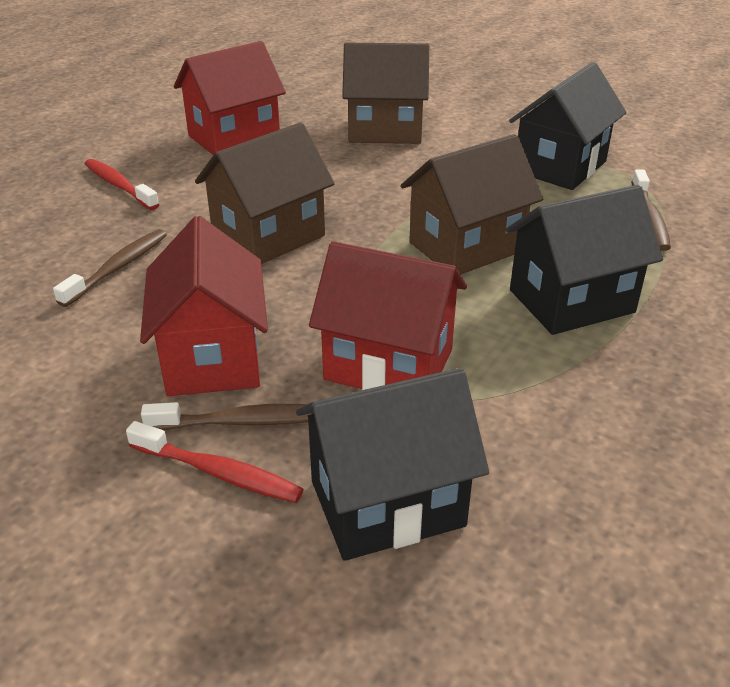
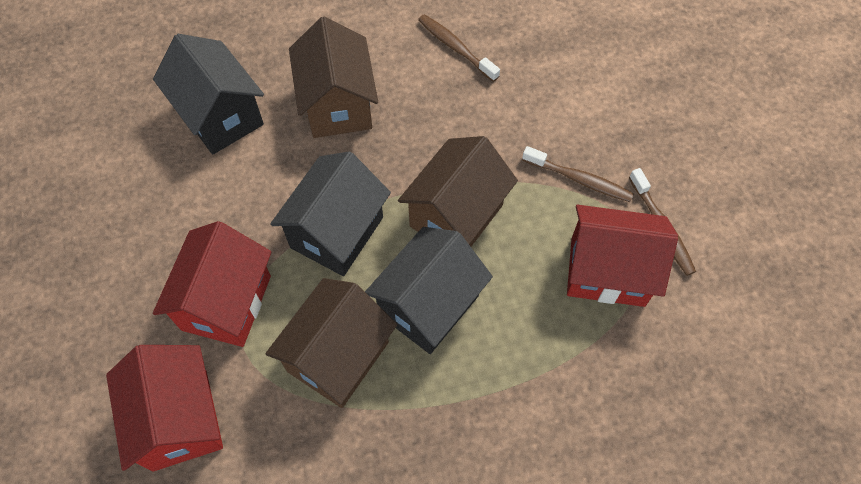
red toothbrush: 2 -> 0

